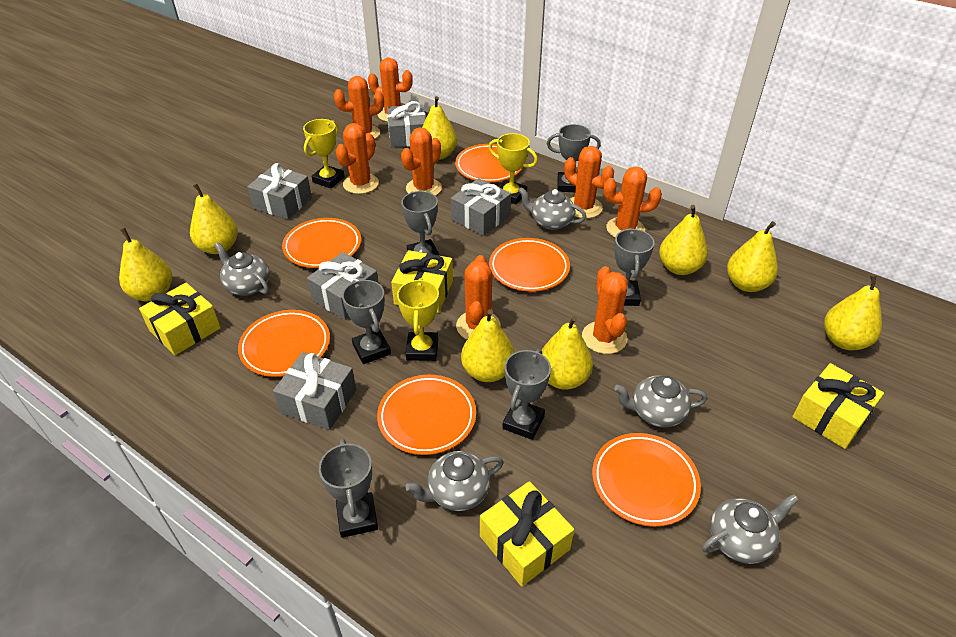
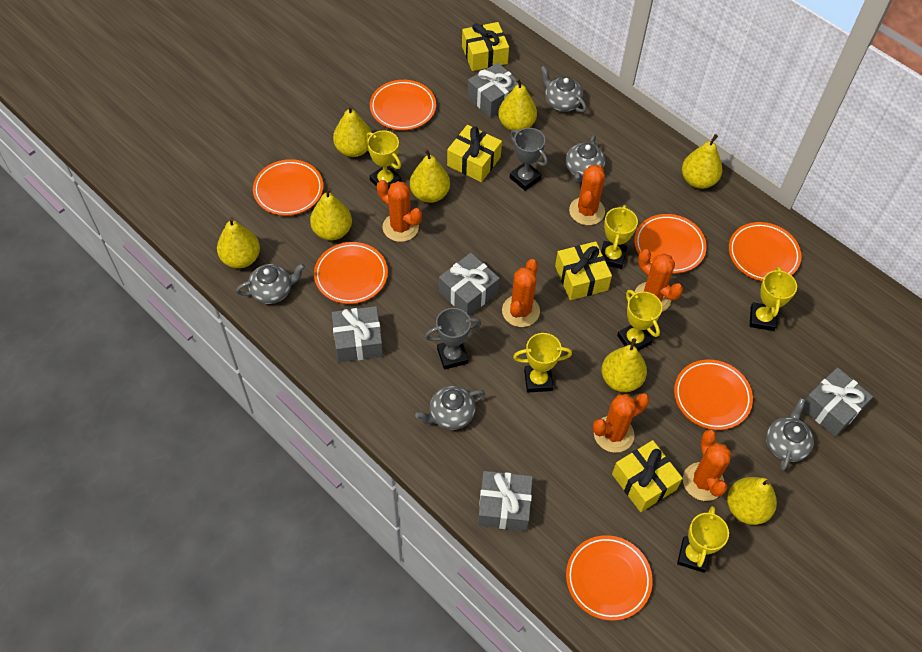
grey trophy: 6 -> 2
orange cactus: 8 -> 6
orange plate: 6 -> 7
yellow trophy: 3 -> 6

